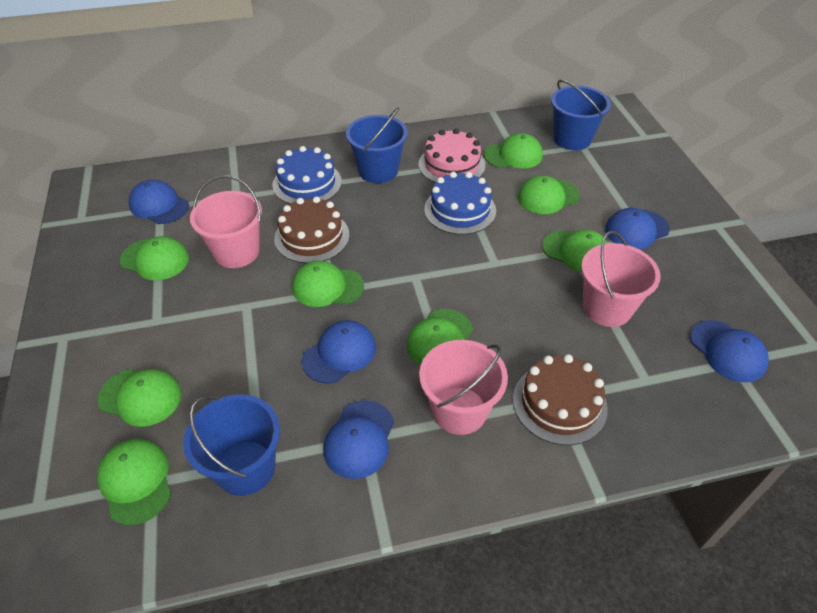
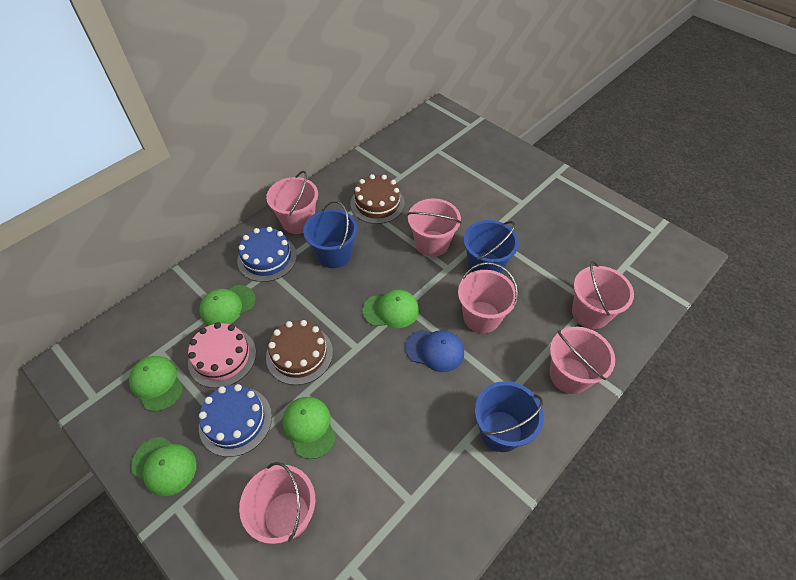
blue cap: 5 -> 1
green cap: 8 -> 5
pink bucket: 3 -> 6

